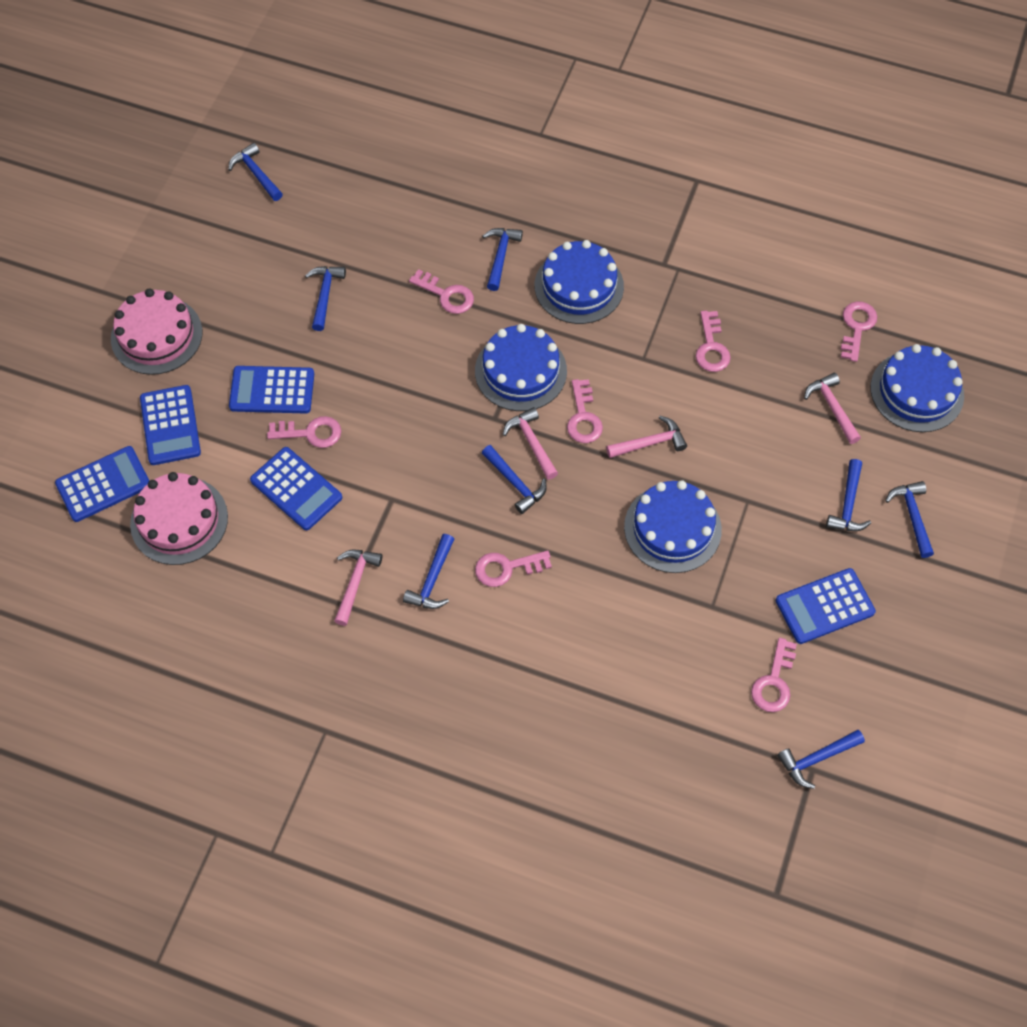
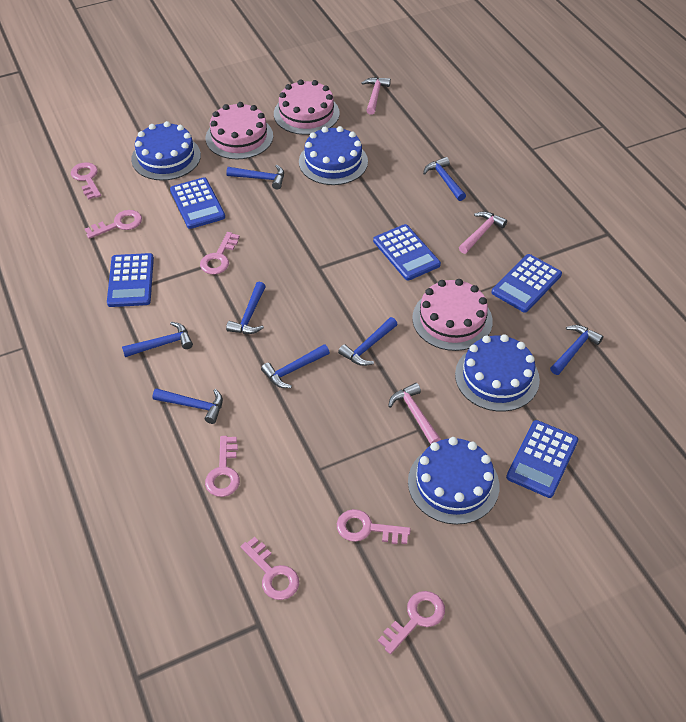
pink cake: 2 -> 3
pink hammer: 4 -> 3

